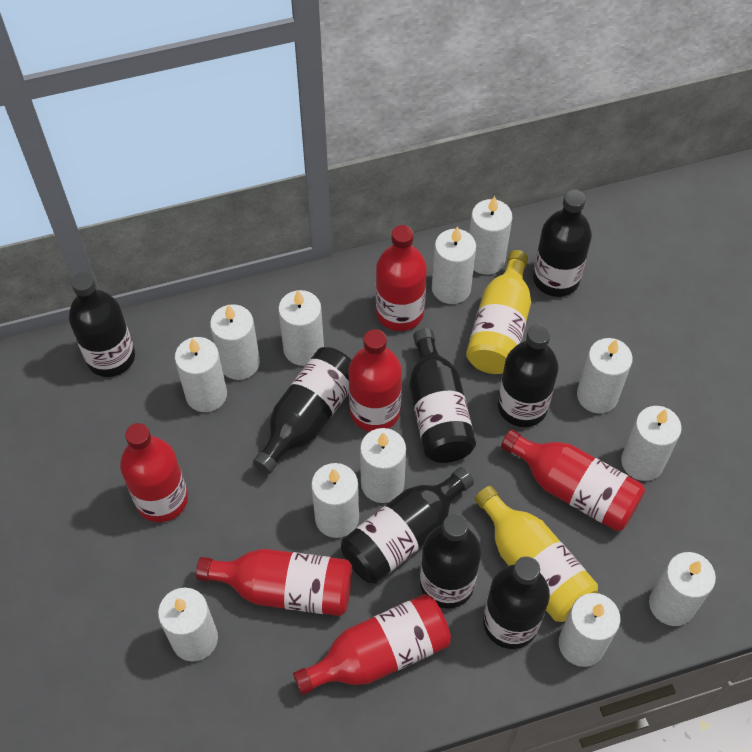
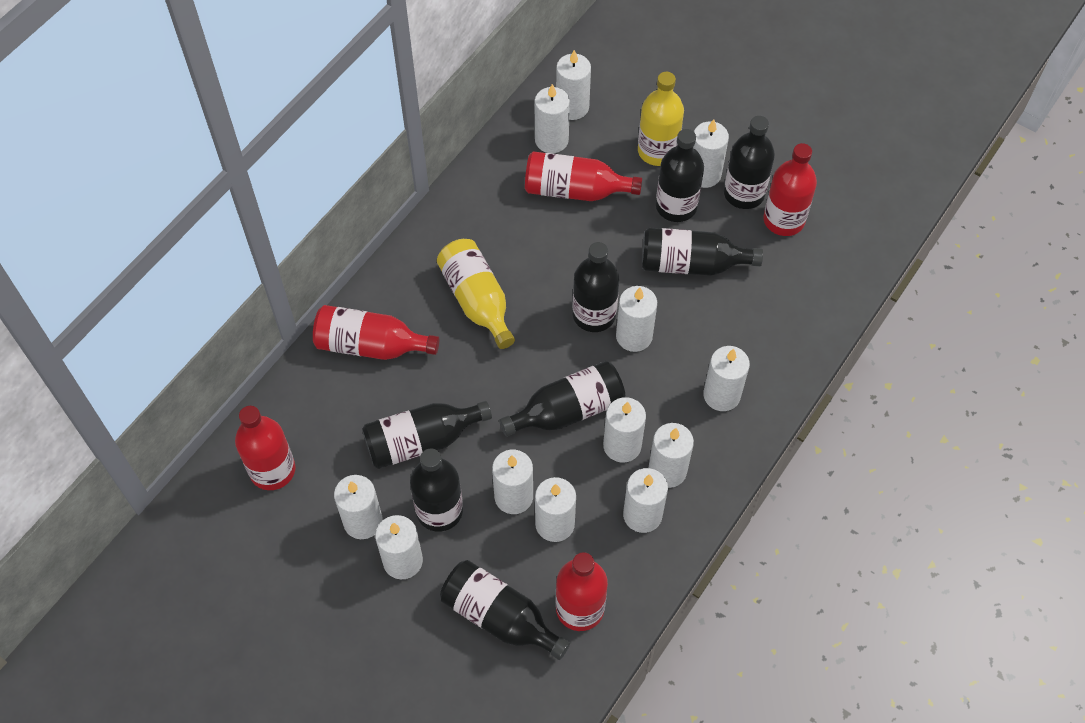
red bottle: 6 -> 5

